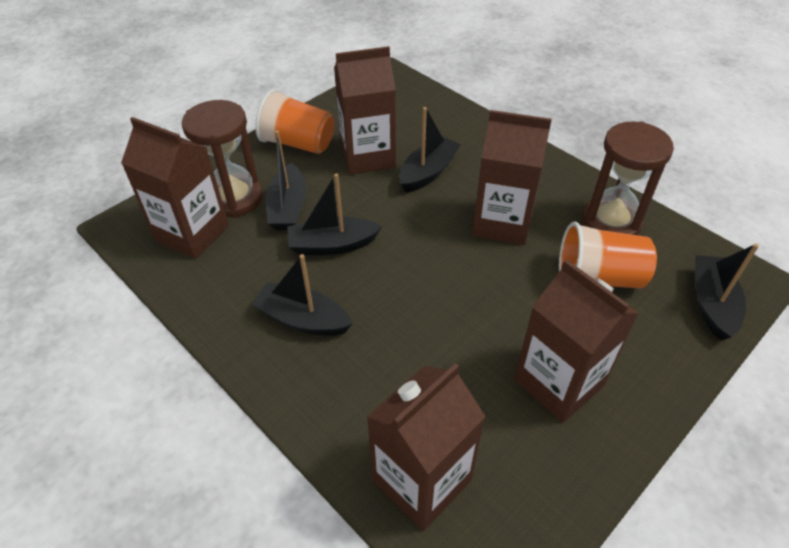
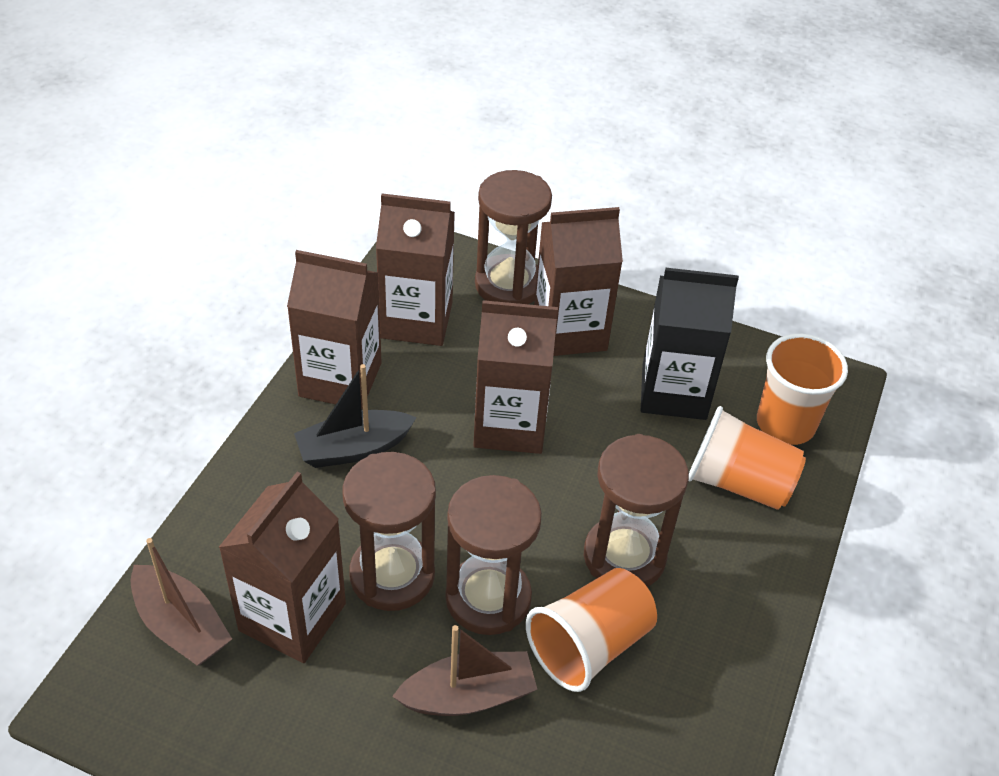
black boat: 5 -> 1
black carton: 0 -> 1
brown boat: 0 -> 2
brown hourglass: 2 -> 4
orange cup: 2 -> 3

